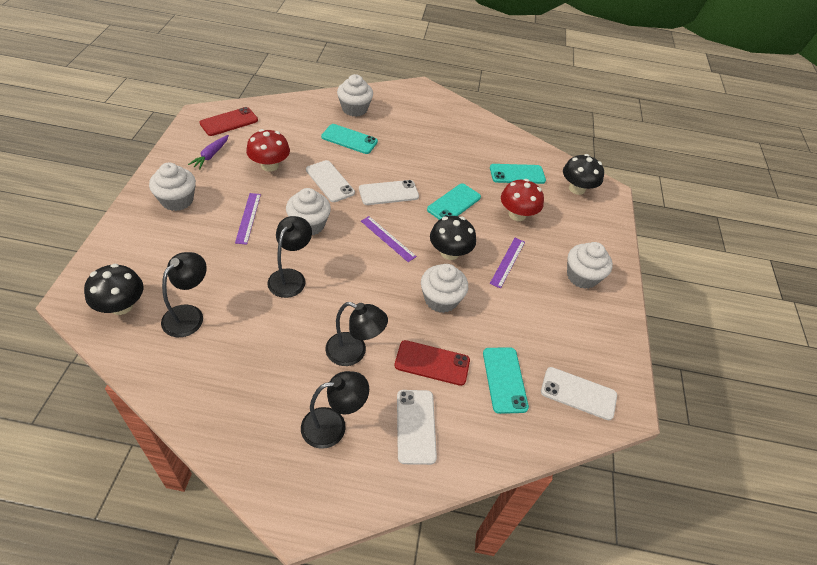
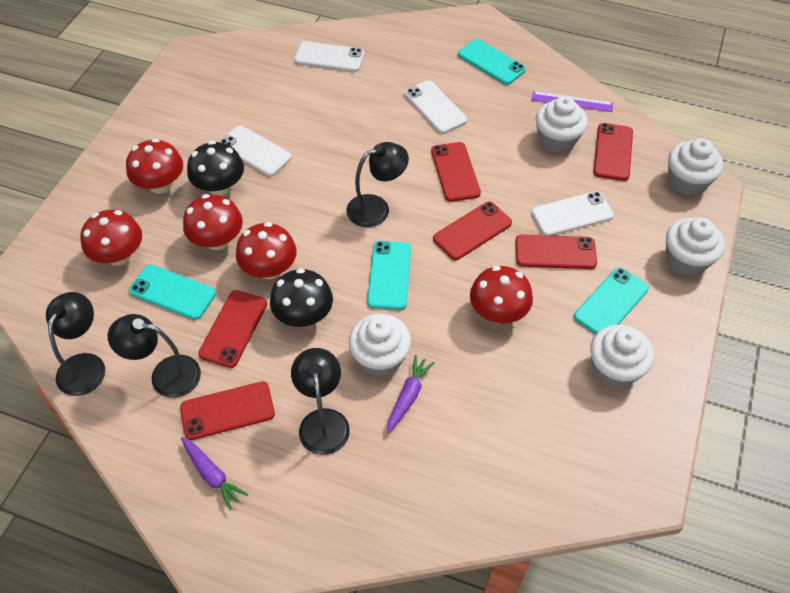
black mushroom: 3 -> 2
purple carrot: 1 -> 2
purple ruler: 3 -> 1
red mushroom: 2 -> 5
red phone: 2 -> 6

